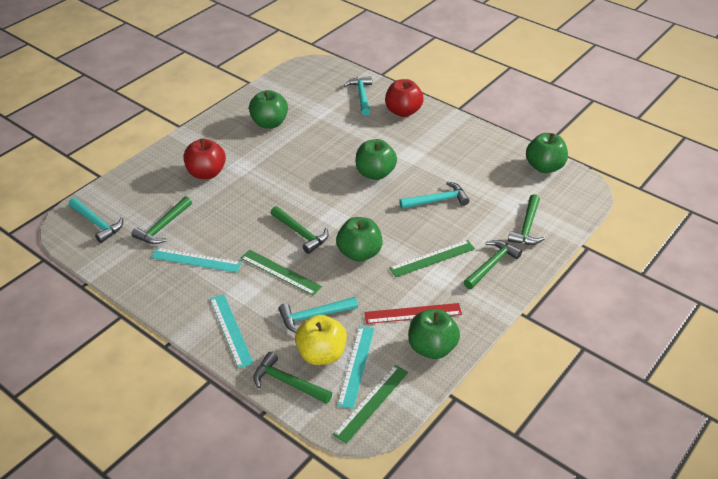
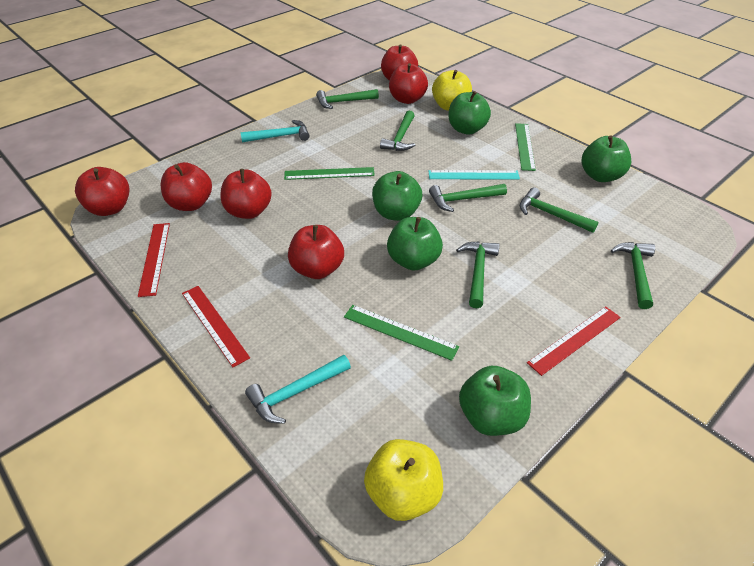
green hammer: 5 -> 6
red apple: 2 -> 6
red ruler: 1 -> 3
turquoise hammer: 4 -> 2
turquoise ruler: 3 -> 1
yellow apple: 1 -> 2

